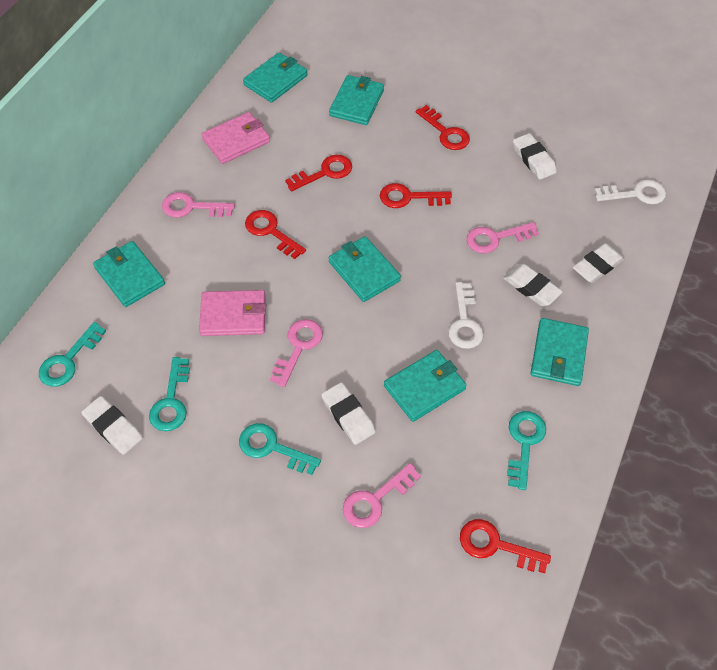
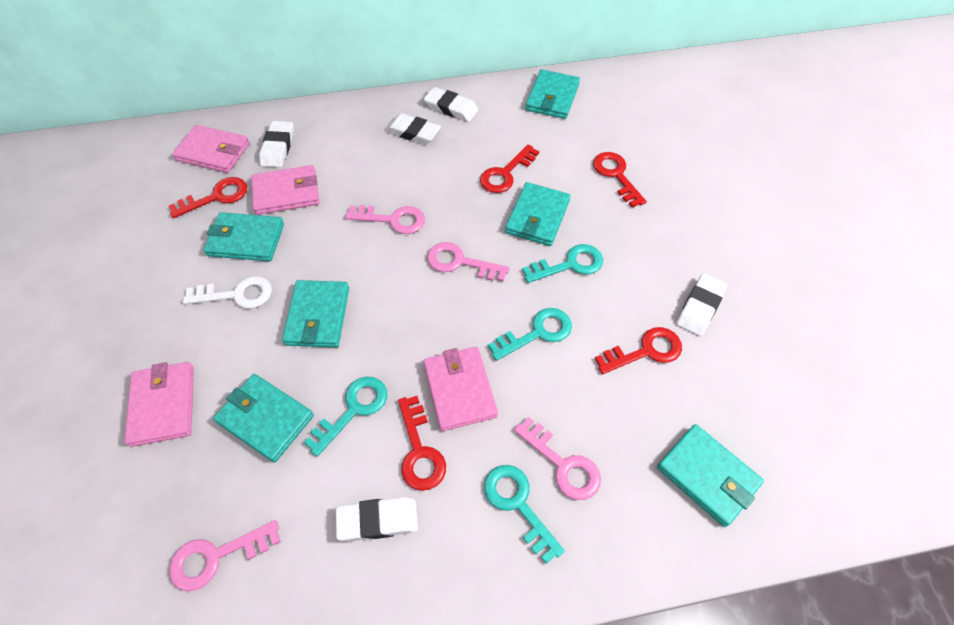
pink wallet: 2 -> 4
white key: 2 -> 1

